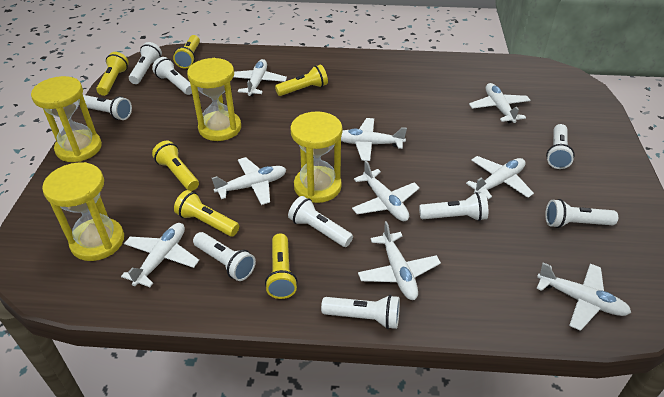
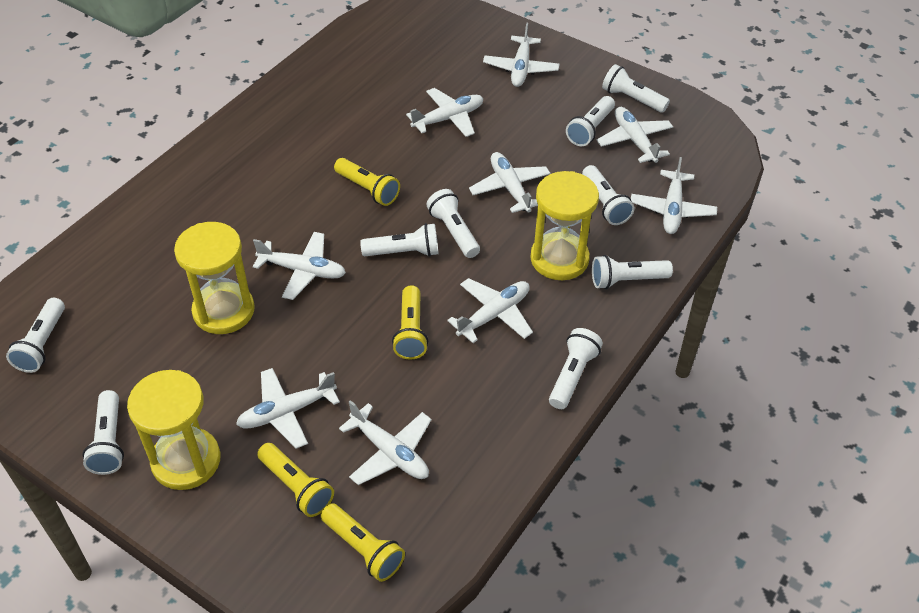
yellow flashlight: 6 -> 4
yellow hourglass: 4 -> 3

